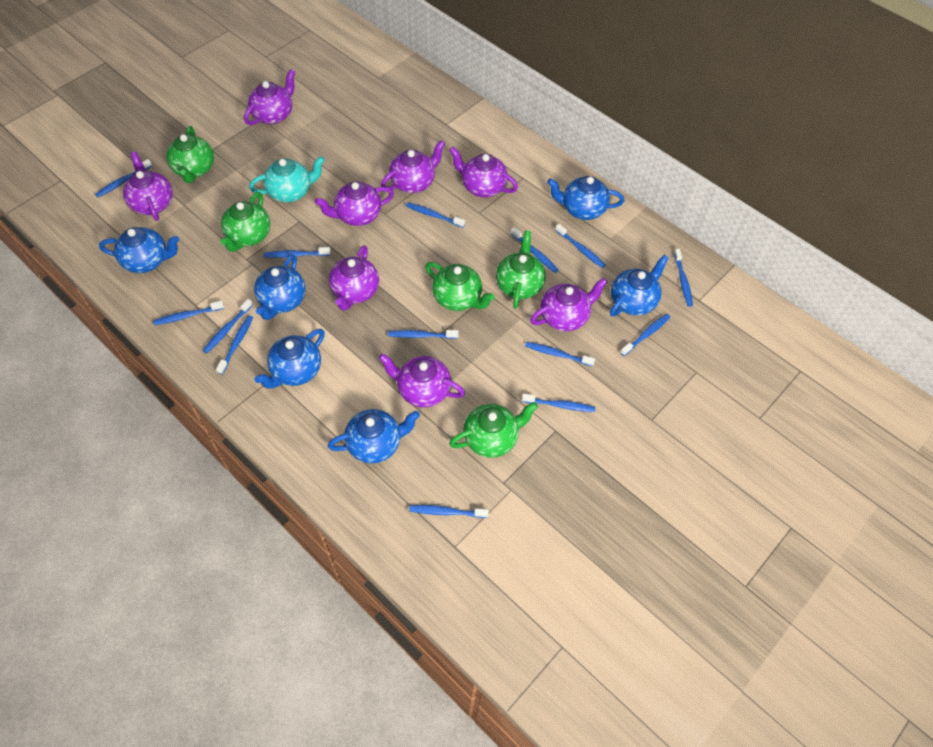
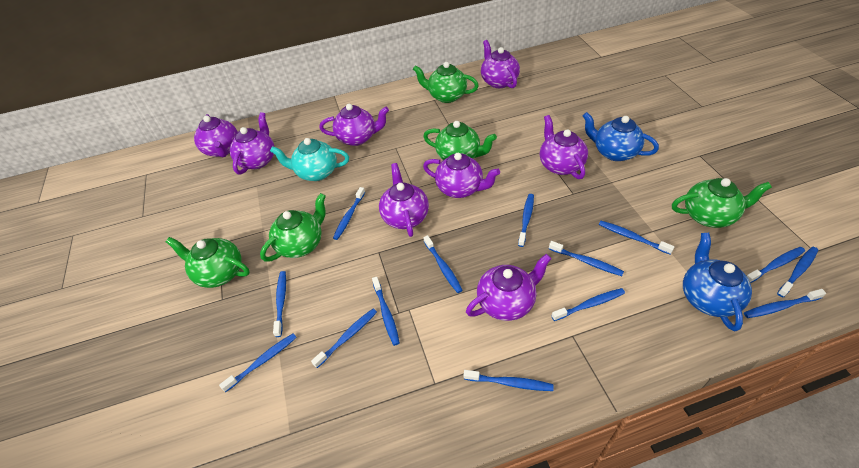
blue teapot: 6 -> 2

